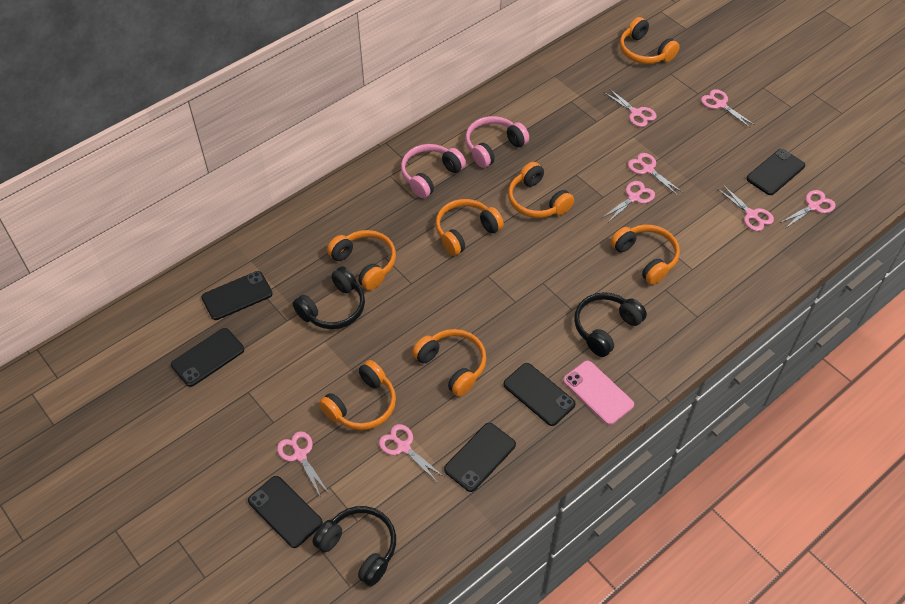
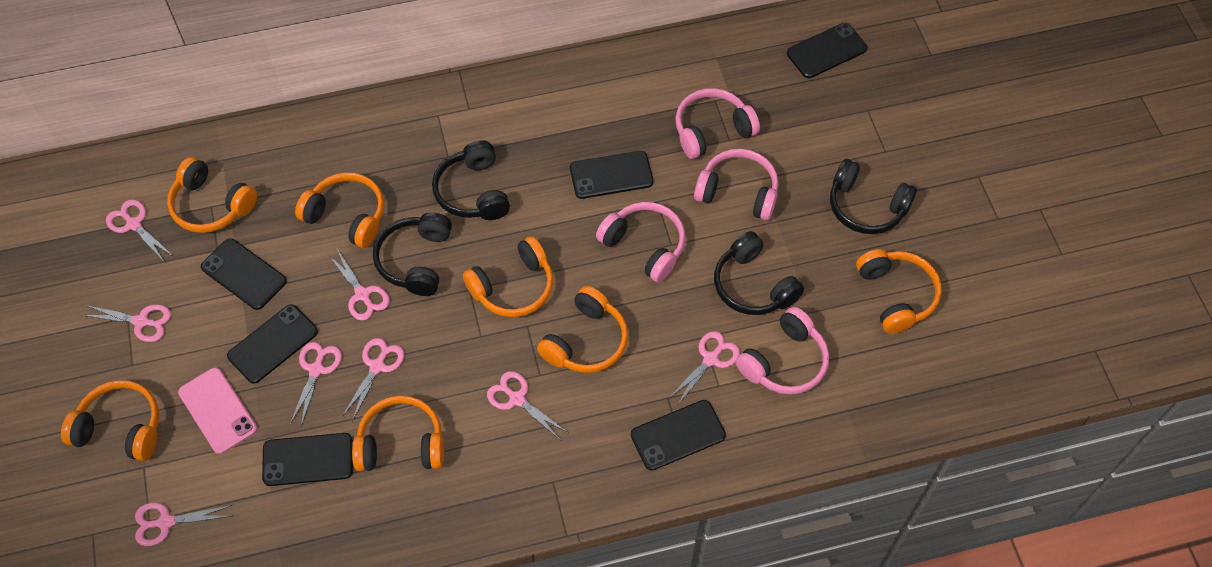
black headphones: 3 -> 4
pink headphones: 2 -> 4

